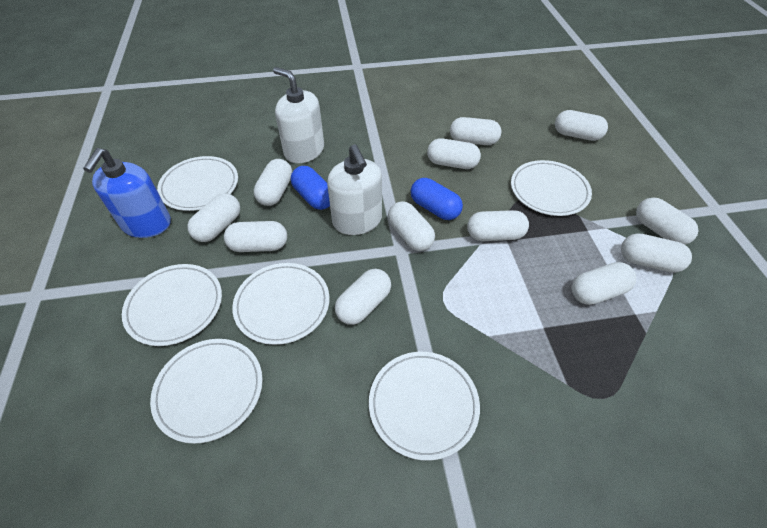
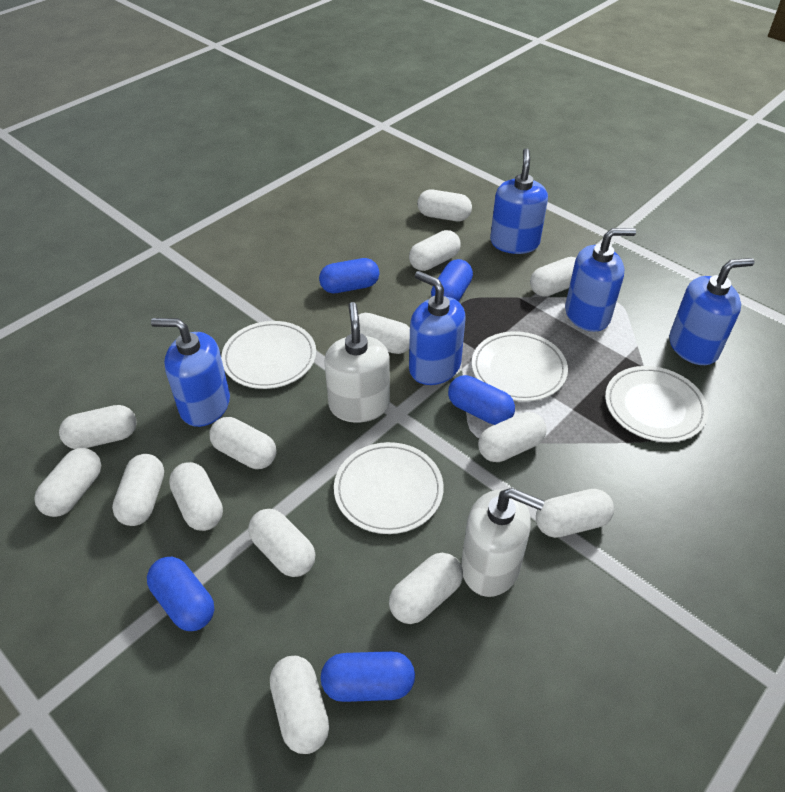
blue capsule: 2 -> 5
blue soap dispenser: 1 -> 5
white capsule: 12 -> 14
white plate: 6 -> 4

